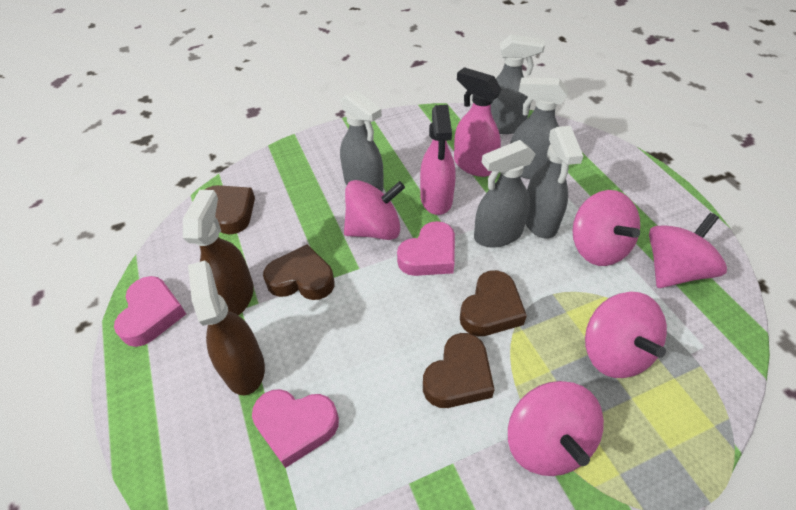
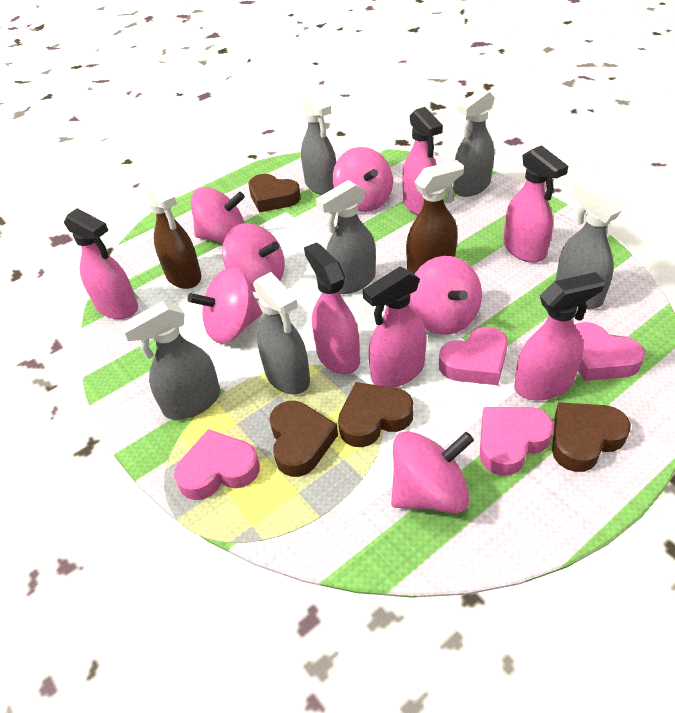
grey spray bottle: 5 -> 6
pink heart: 3 -> 4
pink spinning top: 5 -> 6
pink spray bottle: 2 -> 6

